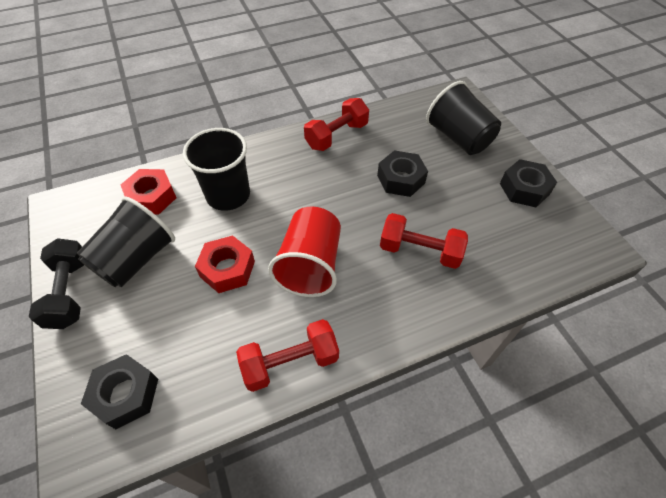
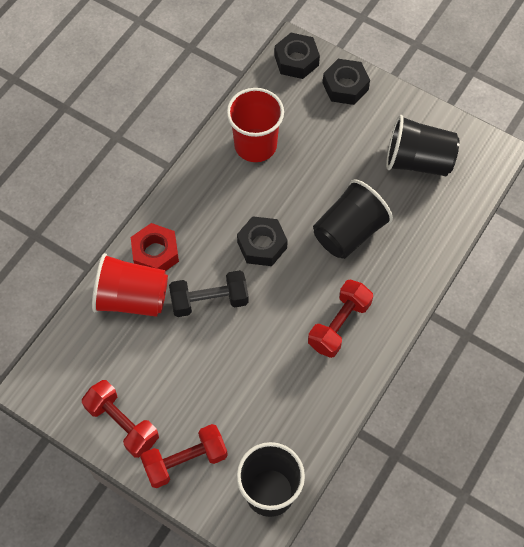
red cup: 1 -> 2
red nut: 2 -> 1

